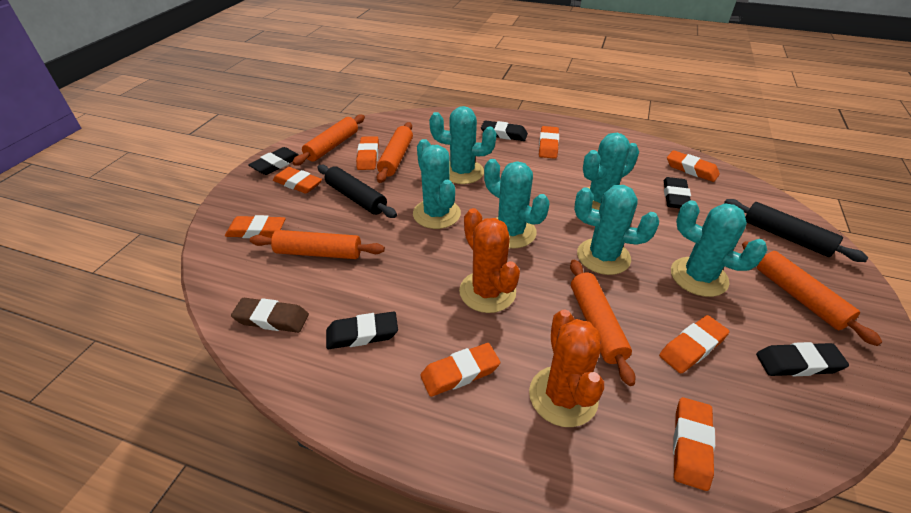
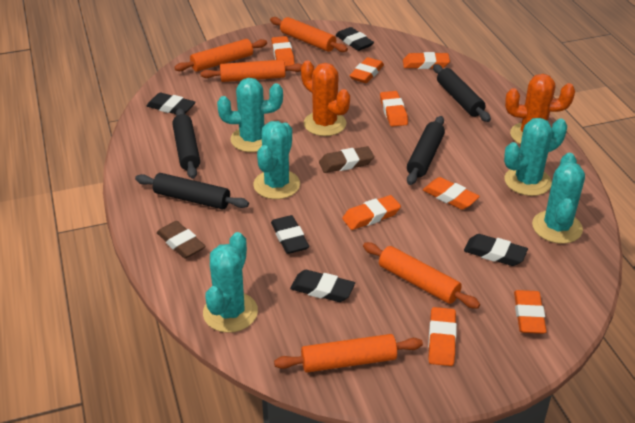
black rolling pin: 2 -> 4
brown eraser: 1 -> 2
turquoise cactus: 6 -> 5

